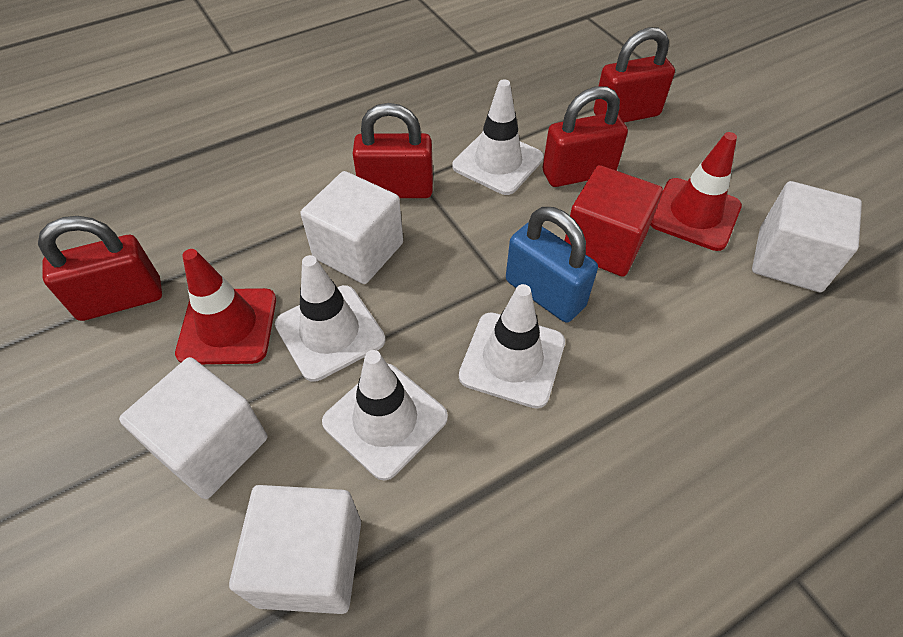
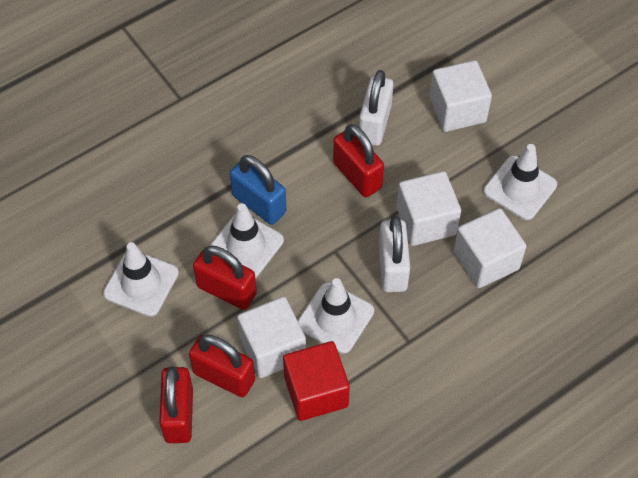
red traffic cone: 2 -> 0
white padlock: 0 -> 2

